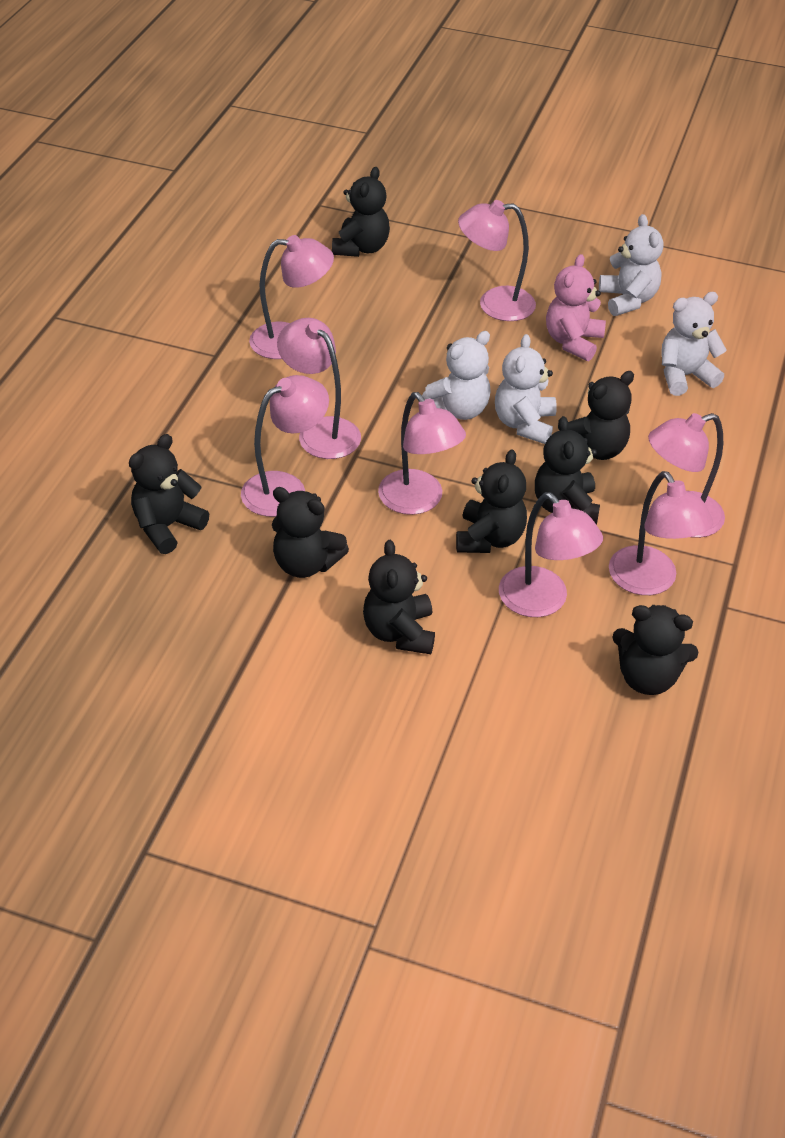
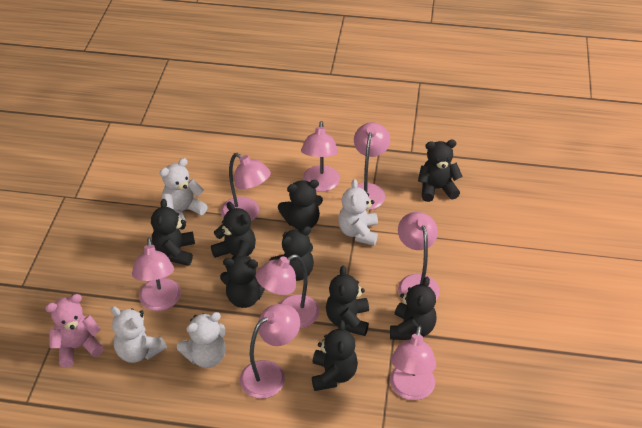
black teddy bear: 8 -> 9

